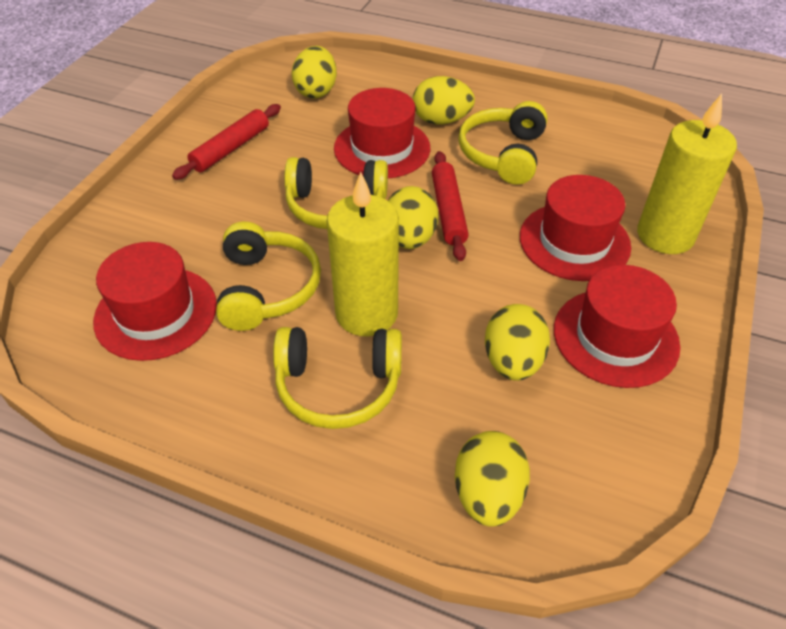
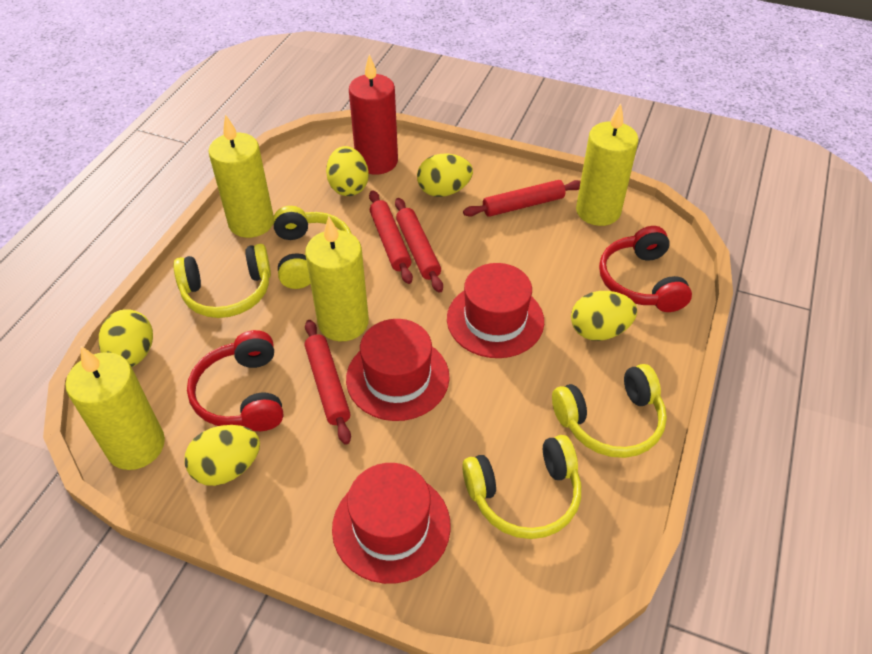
red candle: 0 -> 1
red hat: 4 -> 3
red headphones: 0 -> 2
red rolling pin: 2 -> 4
yellow candle: 2 -> 4

